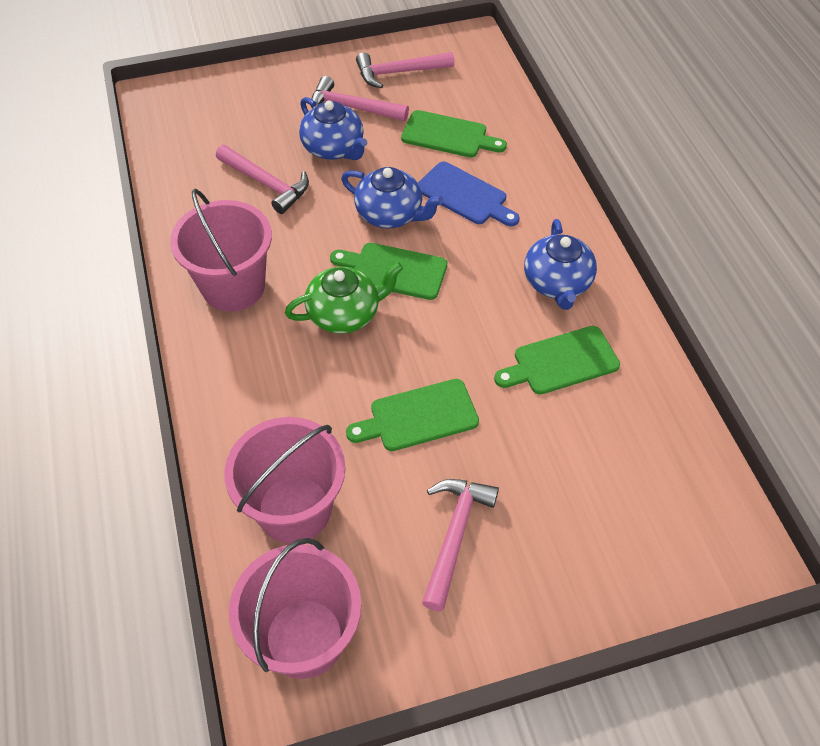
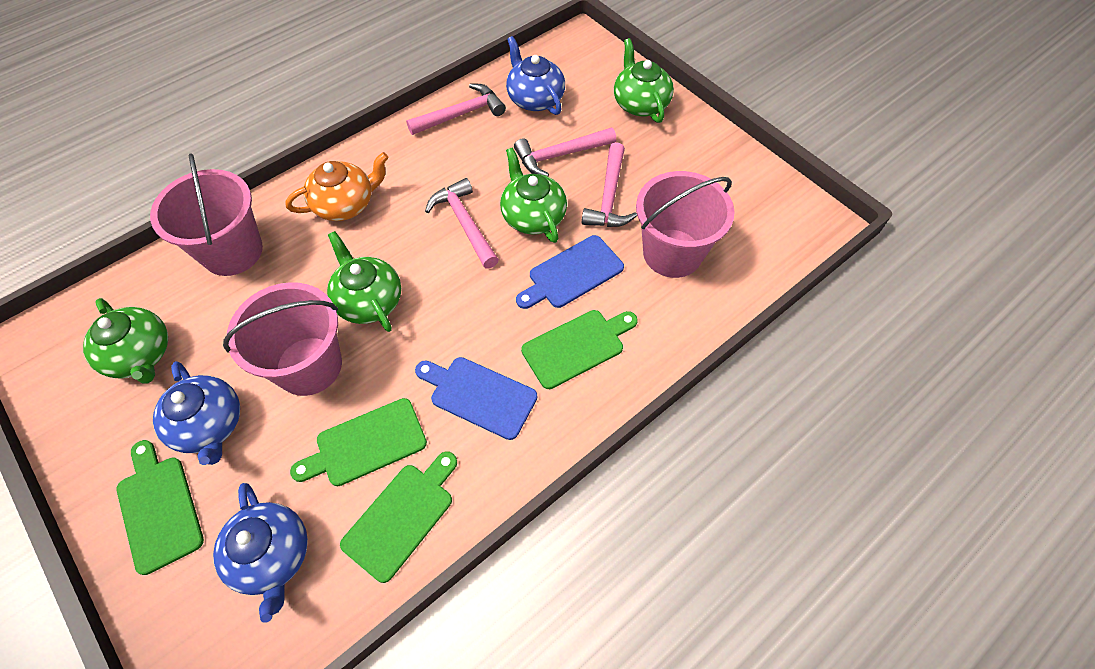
blue cutting board: 1 -> 2
green teapot: 1 -> 4
orange teapot: 0 -> 1

